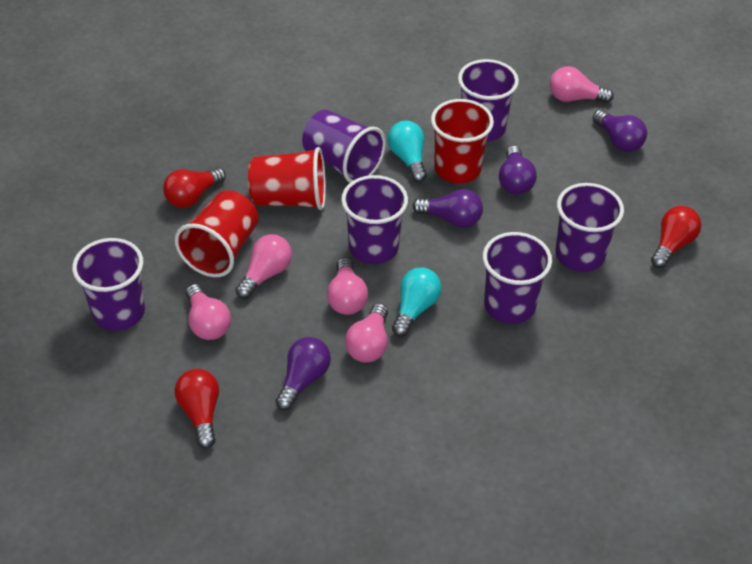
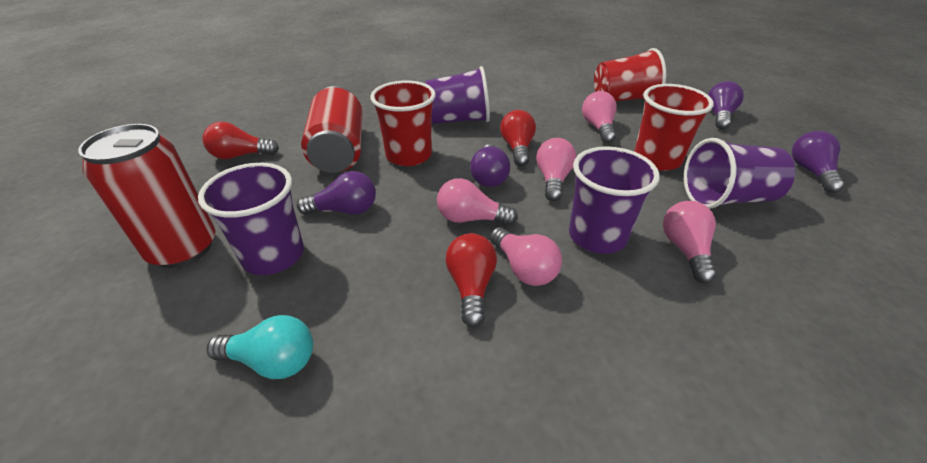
purple cup: 6 -> 4
red can: 0 -> 2
turquoise light bulb: 2 -> 1

